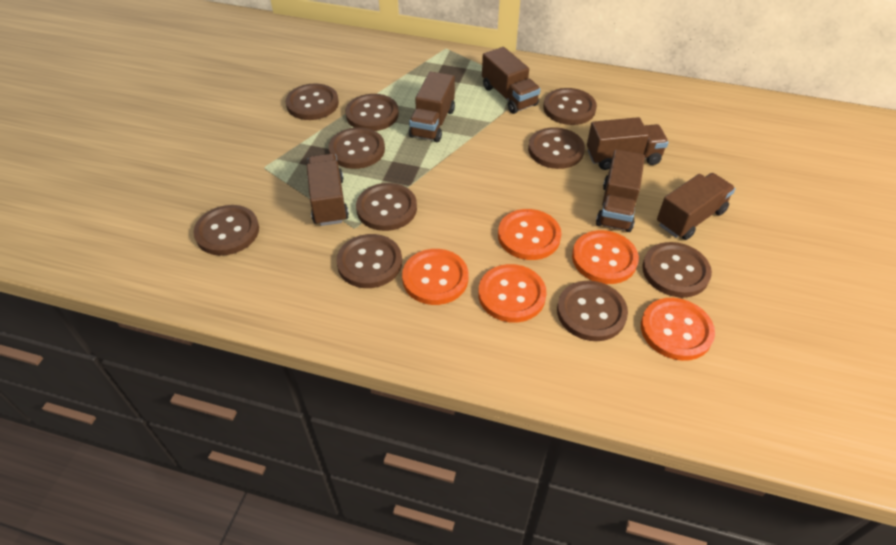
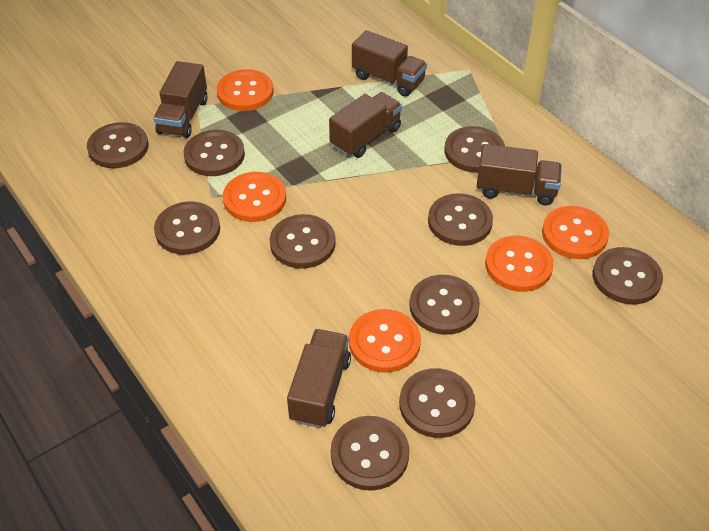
brown truck: 6 -> 5

